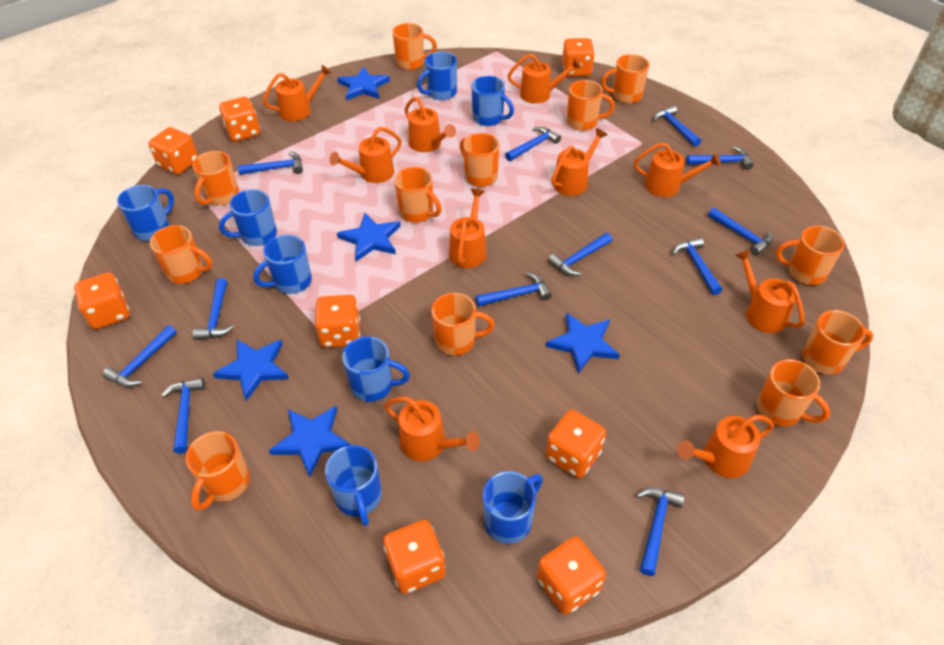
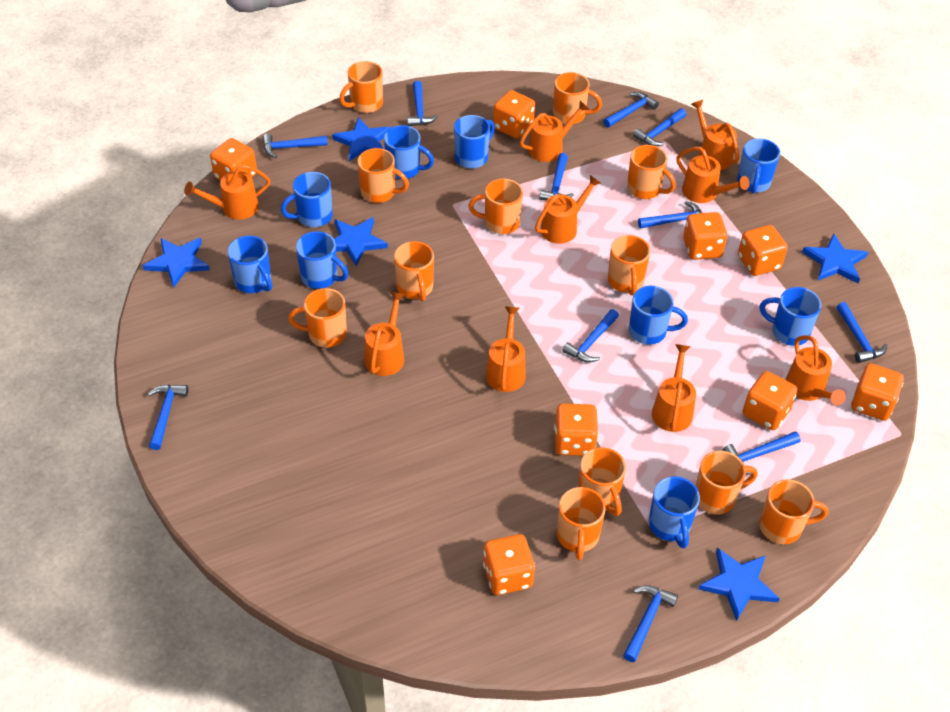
blue hammer: 12 -> 11
blue mug: 8 -> 9
orange watering can: 10 -> 9

